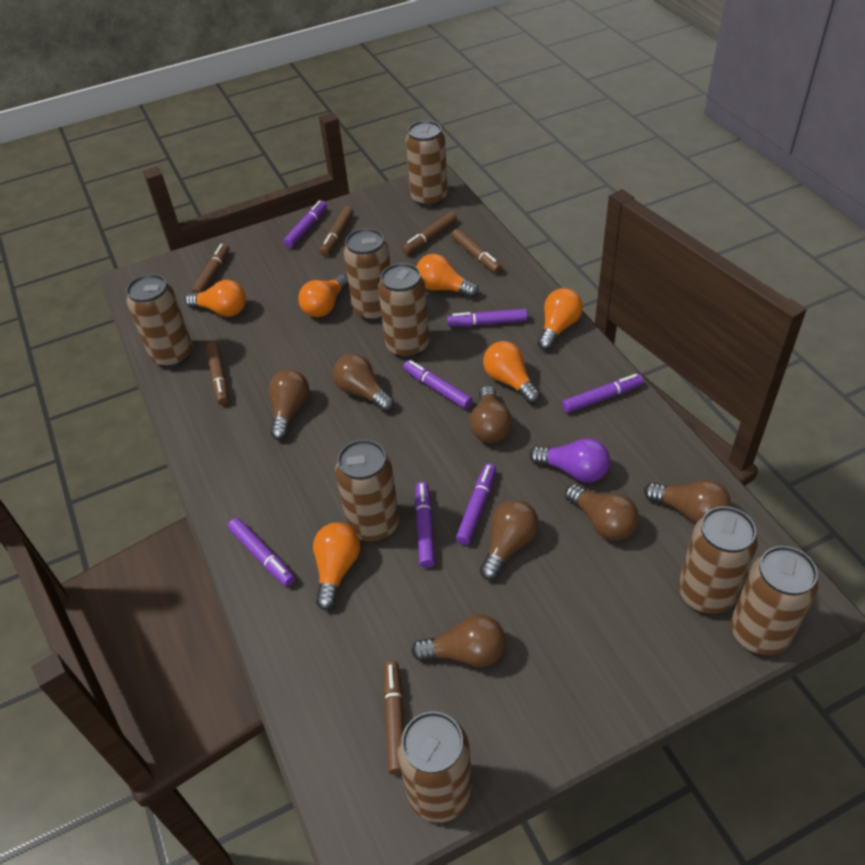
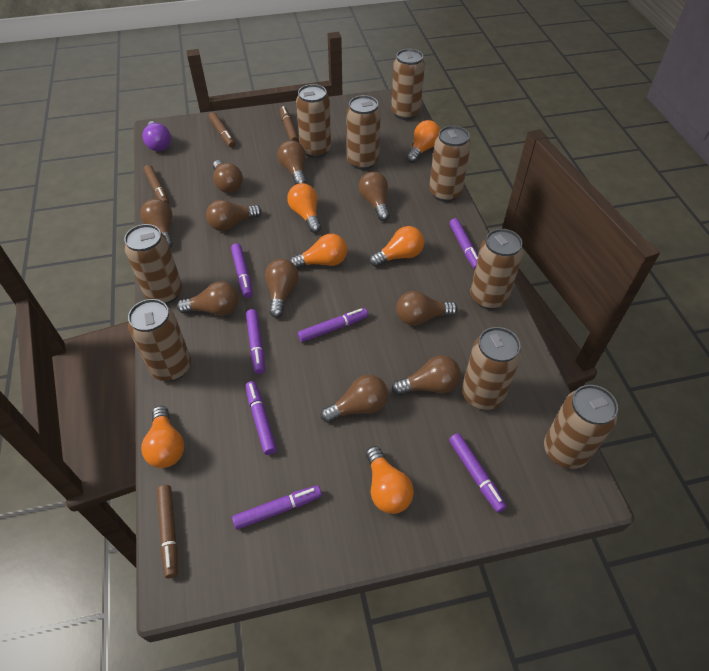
brown can: 8 -> 9
brown light bulb: 7 -> 10
brown marker: 6 -> 4

